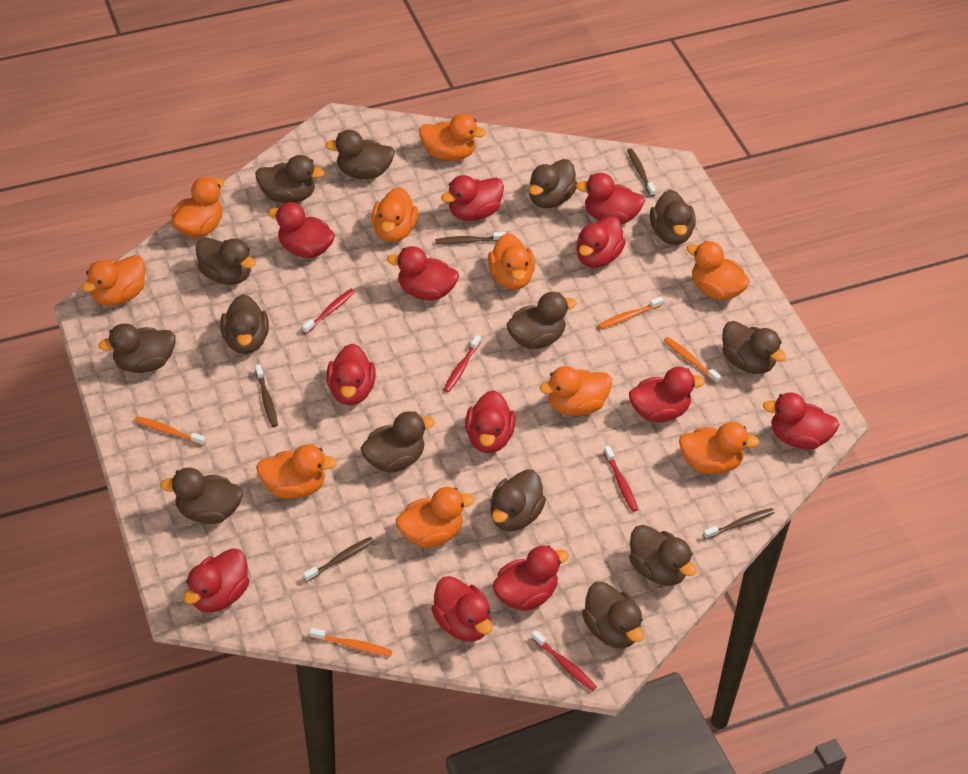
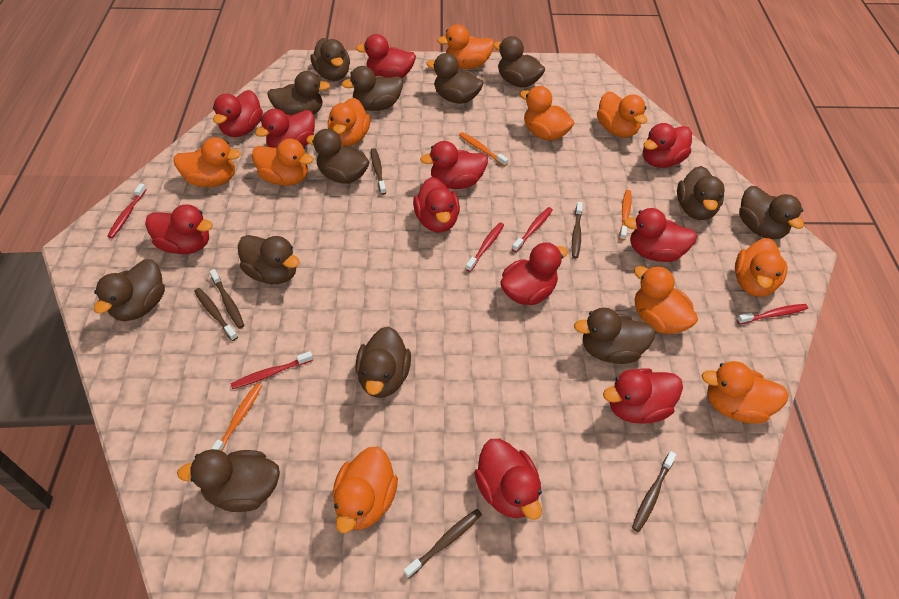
brown duck: 14 -> 13
brown toothbrush: 5 -> 6
orange toothbrush: 4 -> 3
red duck: 12 -> 11
red toothbrush: 4 -> 5

